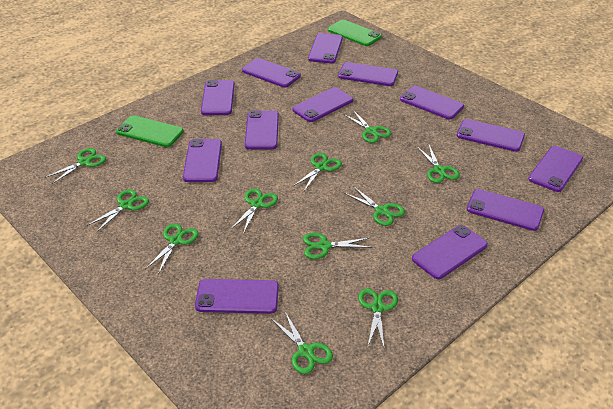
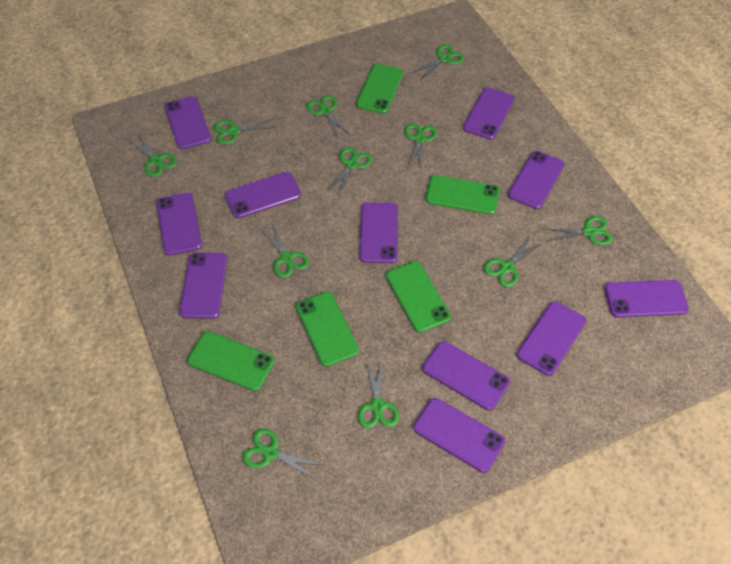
green phone: 2 -> 5
purple phone: 13 -> 11

